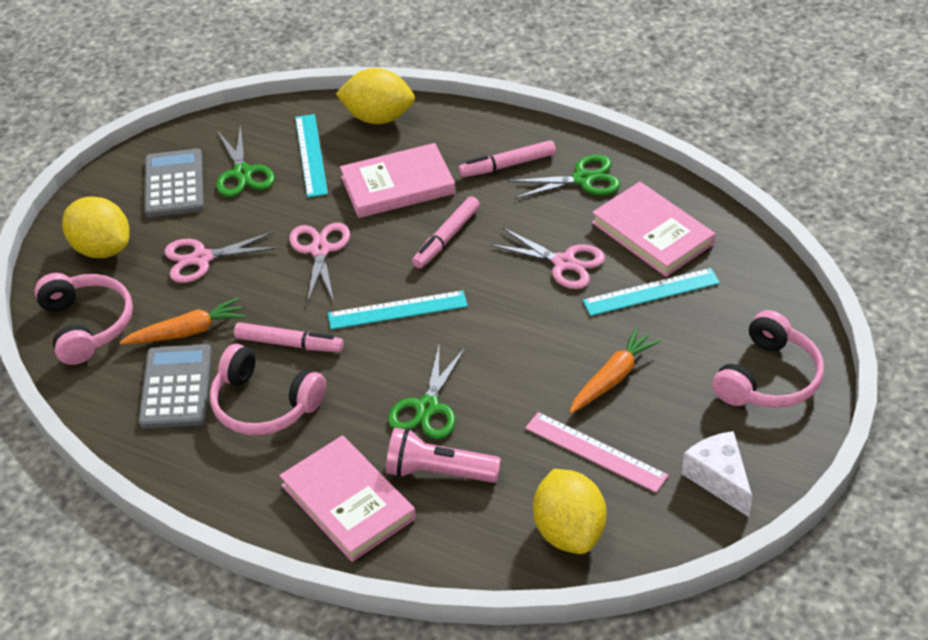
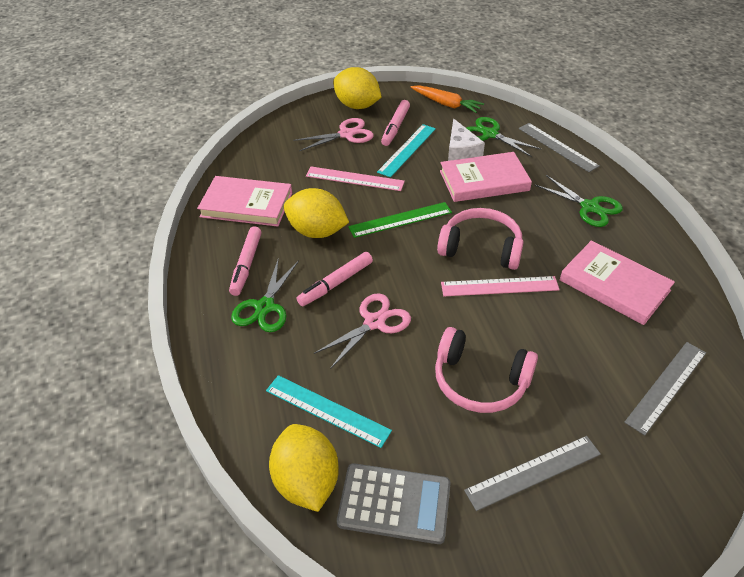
green ruler: 0 -> 1
grey calculator: 2 -> 1
grey ruler: 0 -> 3
orange carrot: 2 -> 1
pink flashlight: 1 -> 0
pink headphones: 3 -> 2
pink ruler: 1 -> 2
pink scissors: 3 -> 2
turquoise ruler: 3 -> 2

